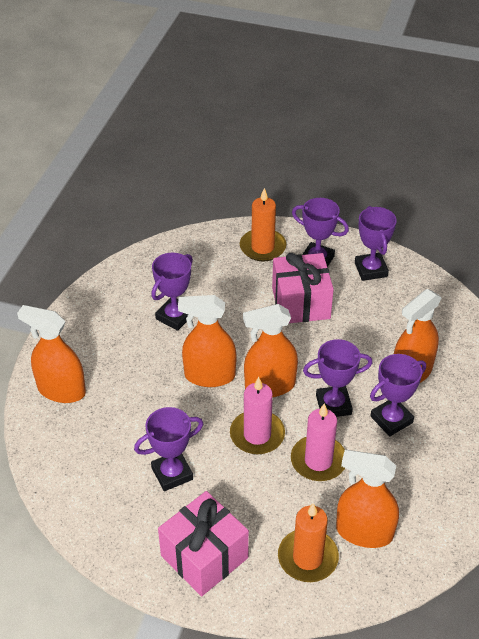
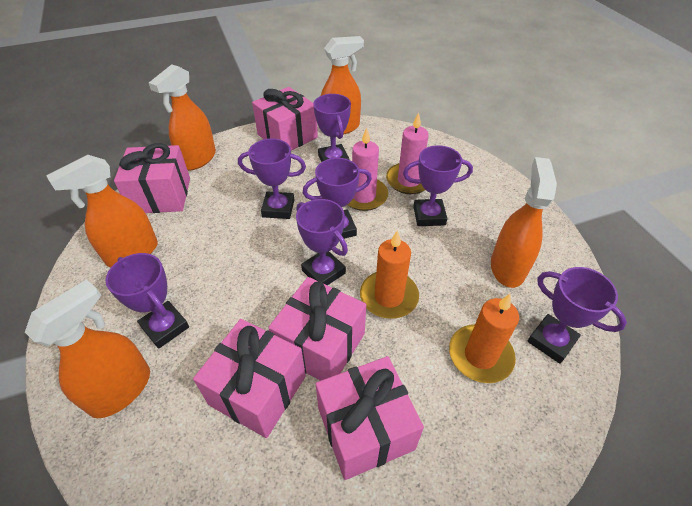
pink gift: 2 -> 5
purple trophy: 6 -> 7

